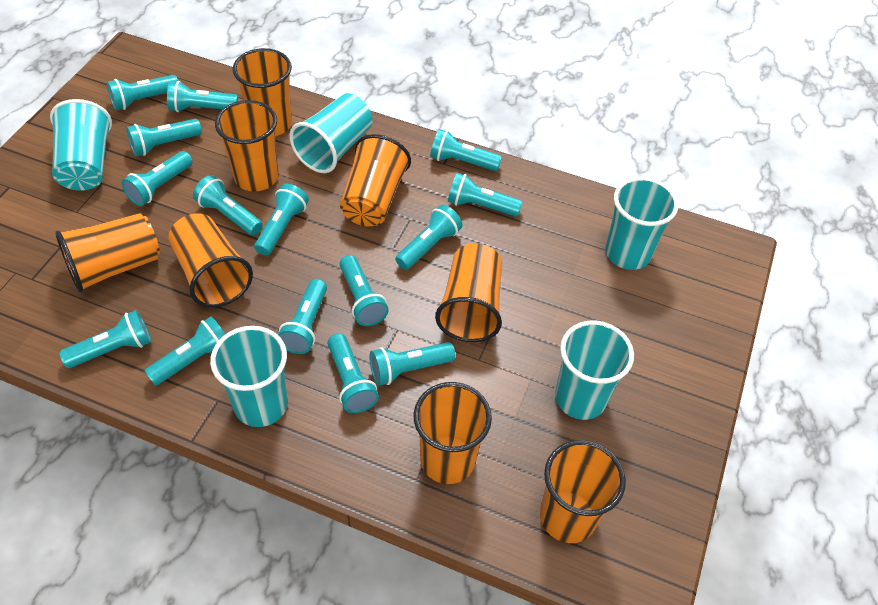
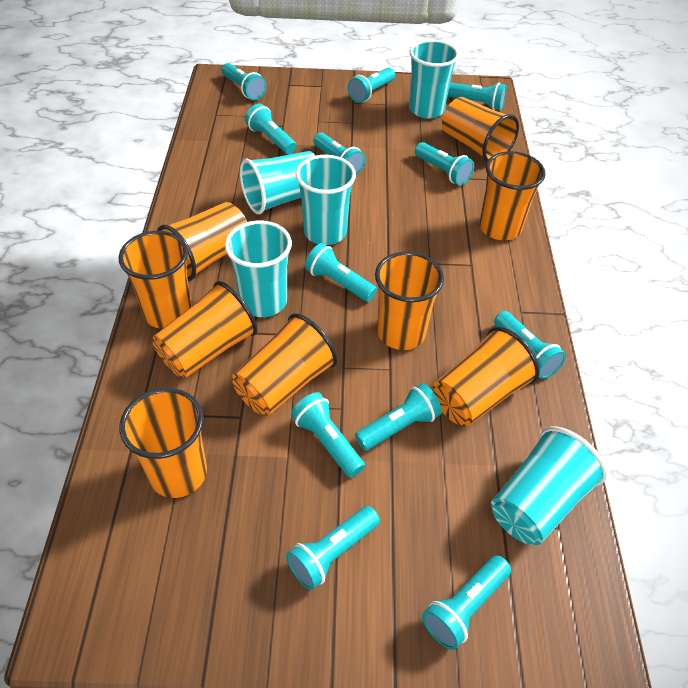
orange cup: 8 -> 9
turquoise flashlight: 15 -> 12

